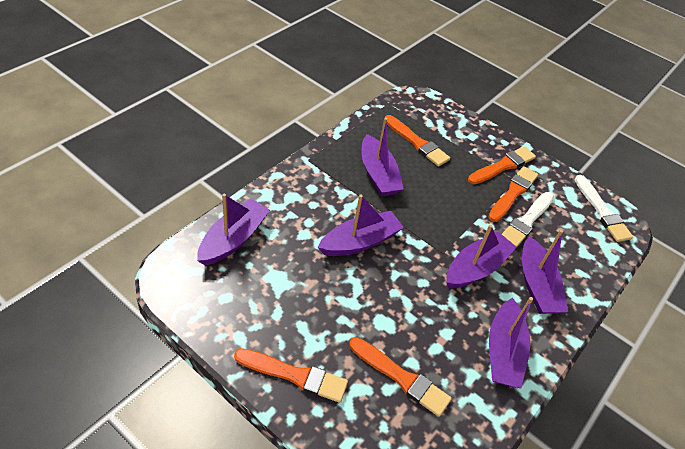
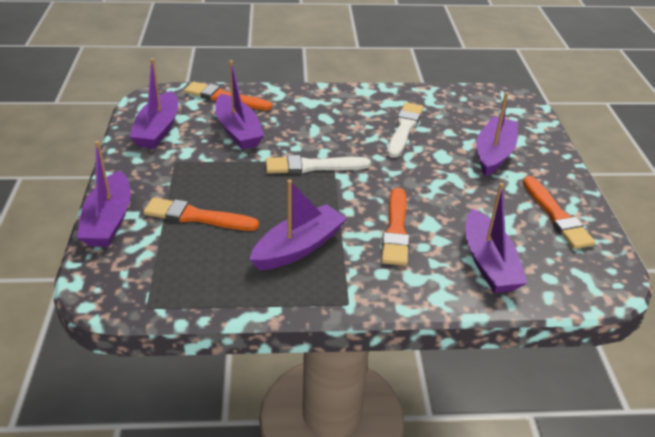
orange brush: 5 -> 4

